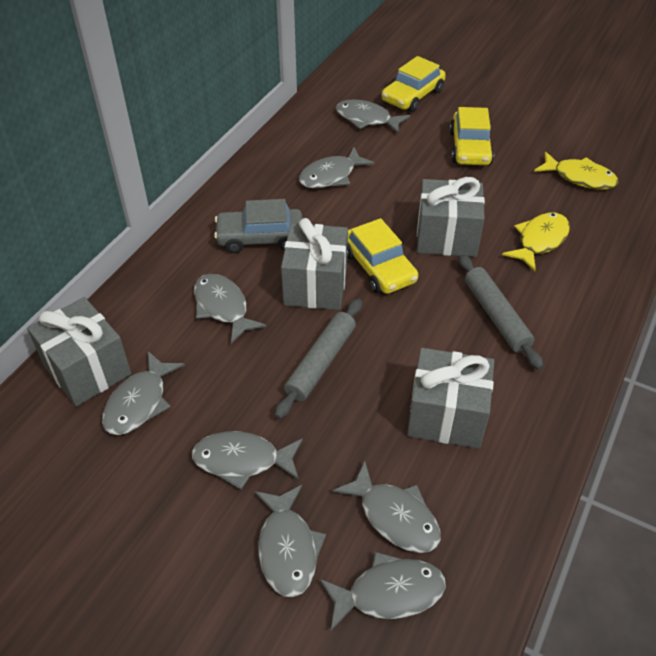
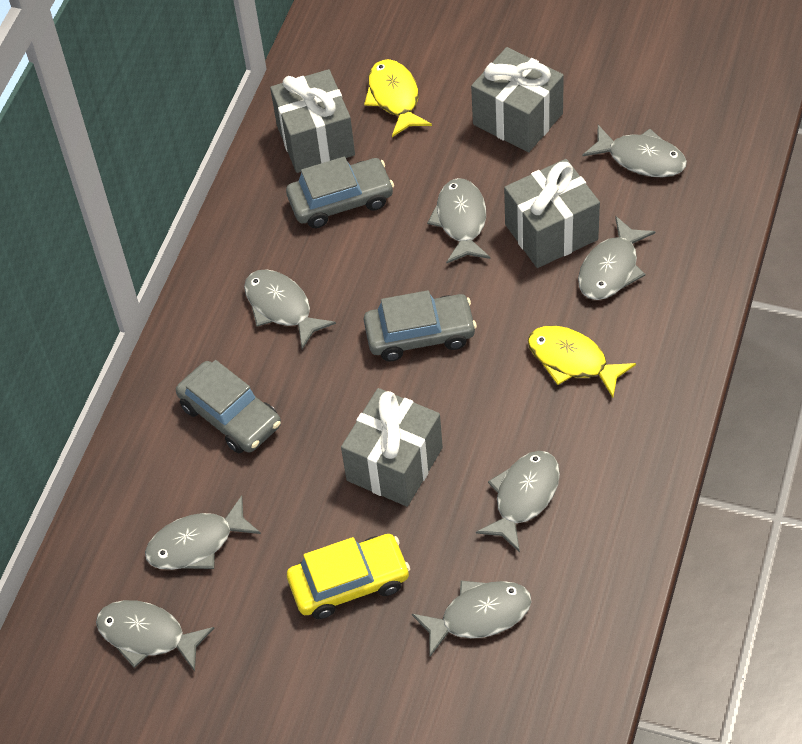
grey car: 1 -> 3
grey rolling pin: 2 -> 0
yellow car: 3 -> 1

